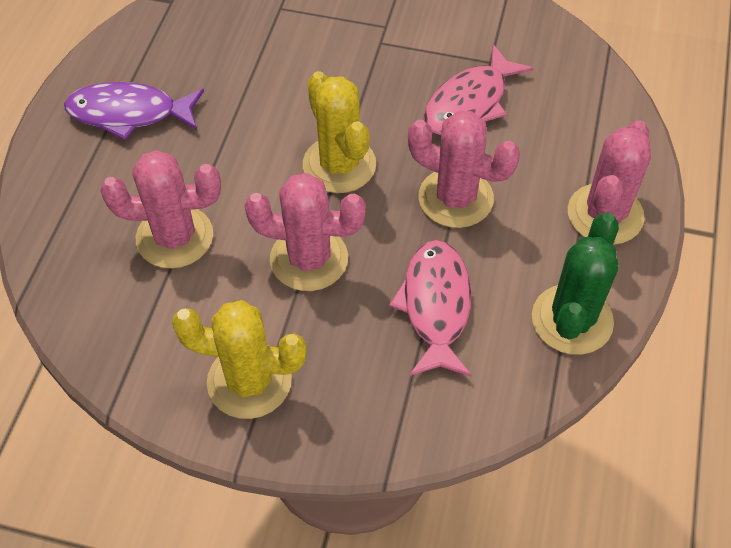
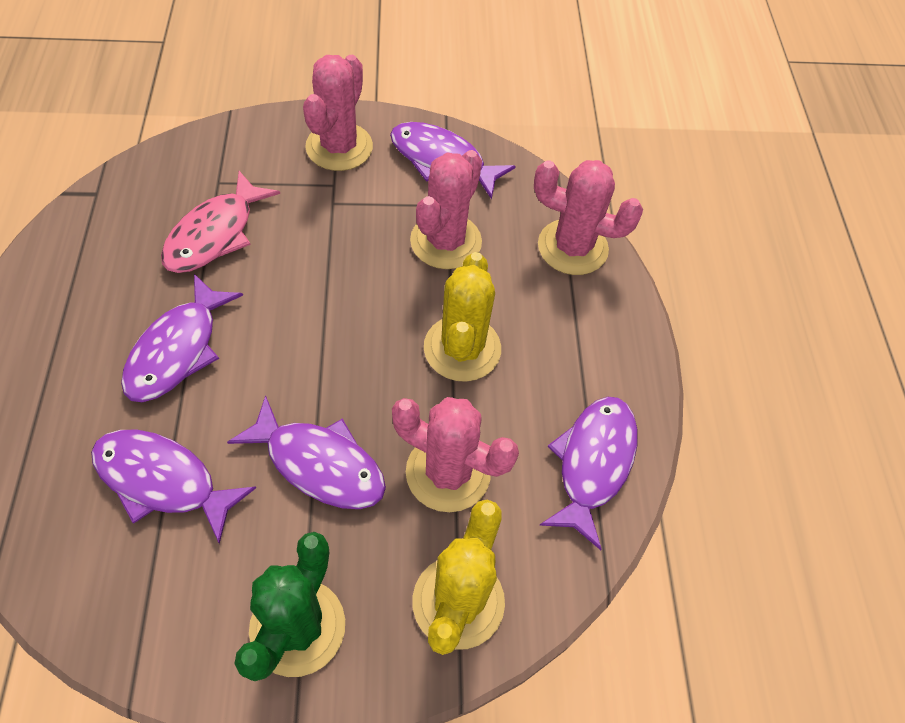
pink fish: 2 -> 1
purple fish: 1 -> 5

